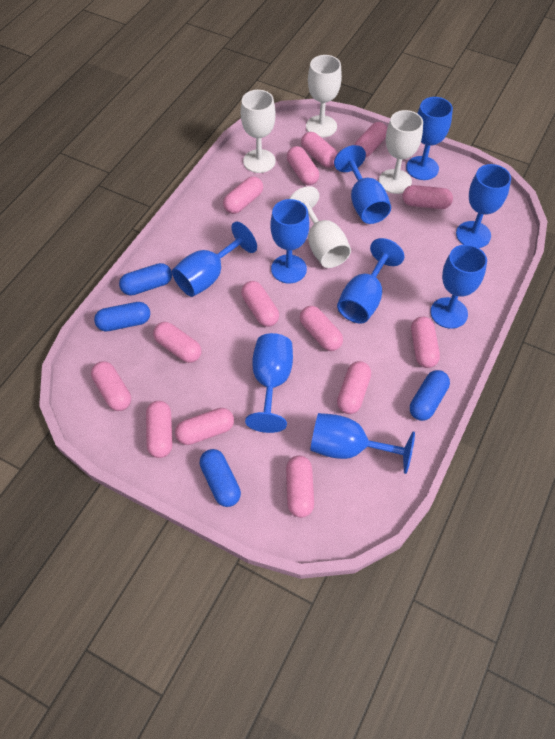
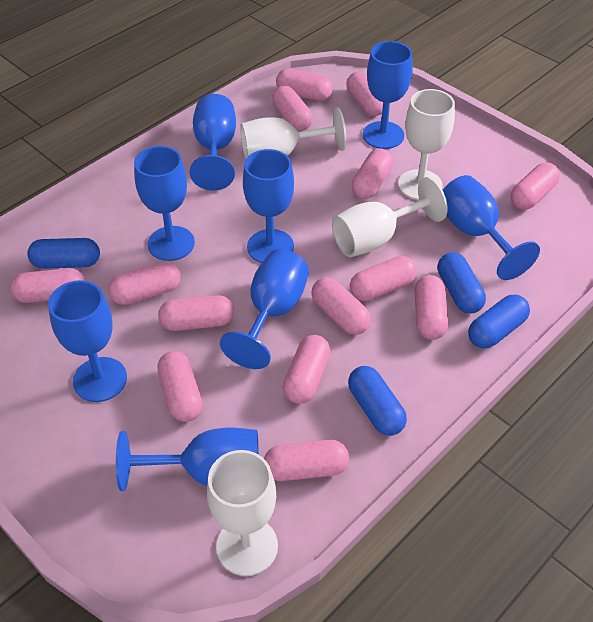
blue goblet: 9 -> 8

